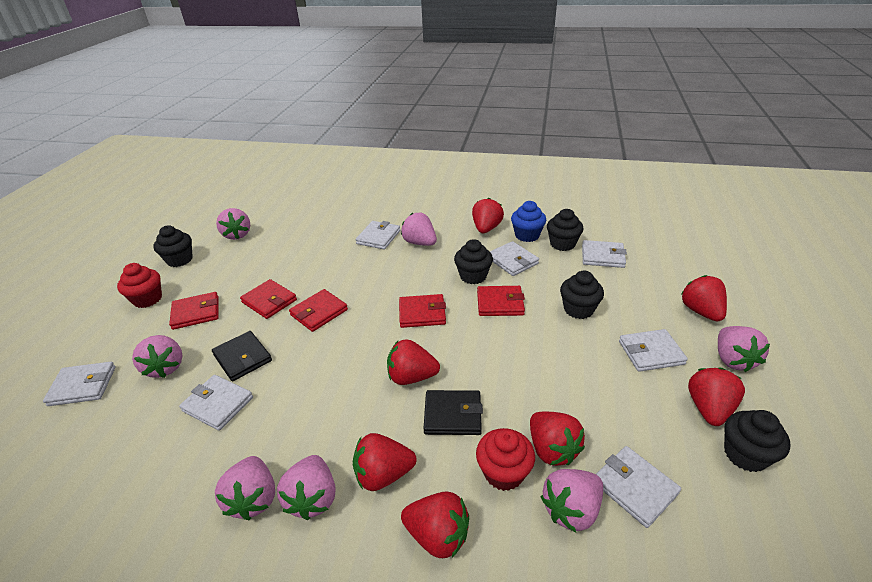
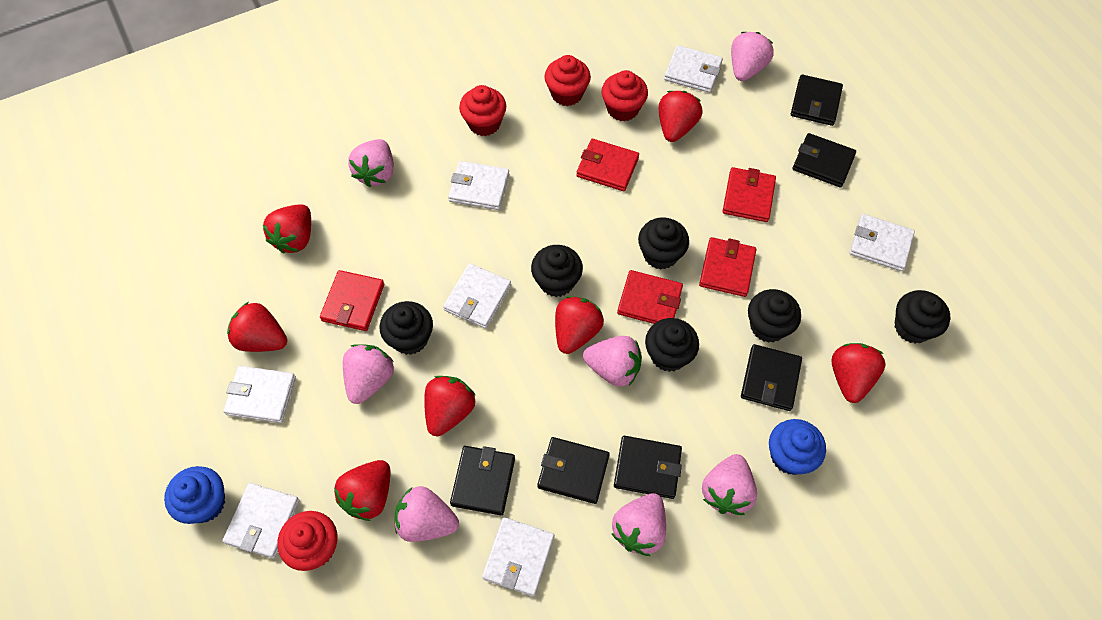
black cupcake: 5 -> 6
black wallet: 2 -> 6
blue cupcake: 1 -> 2
red cupcake: 2 -> 4

